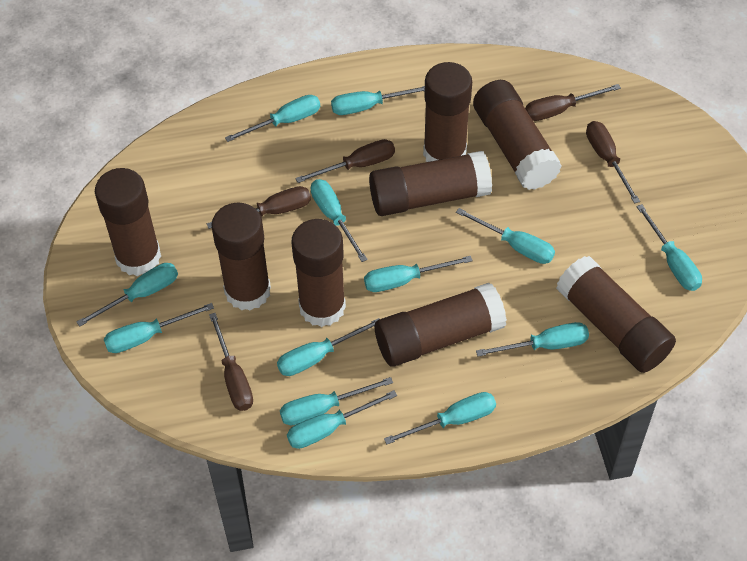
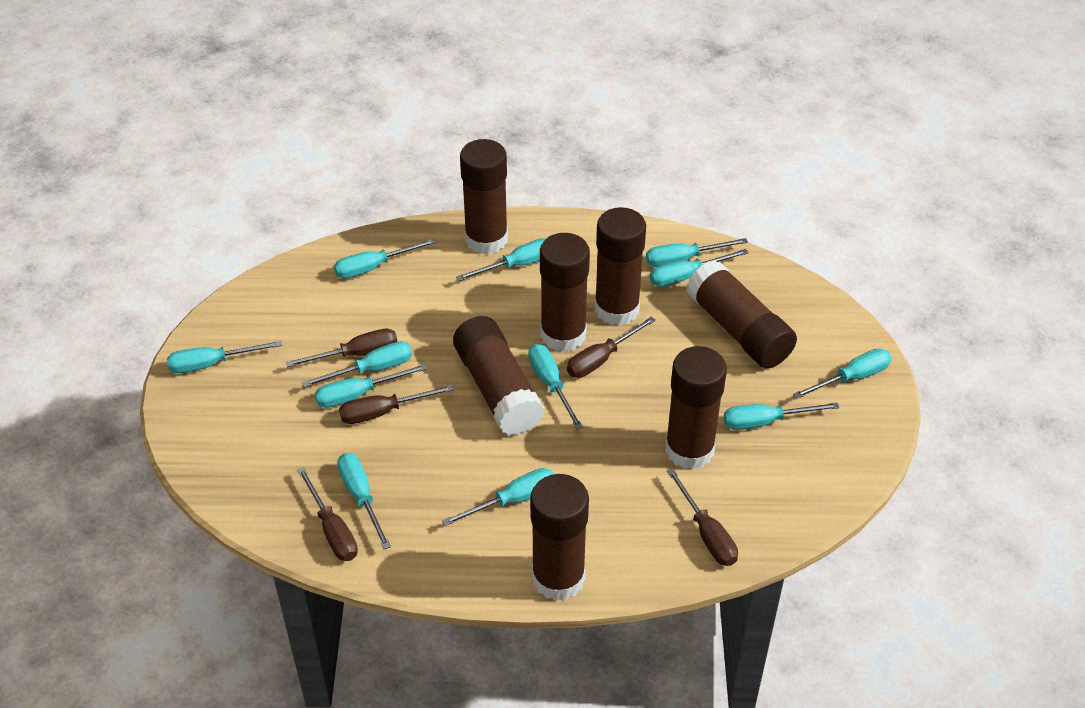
brown glue stick: 8 -> 7
turquoise screwdriver: 13 -> 12

